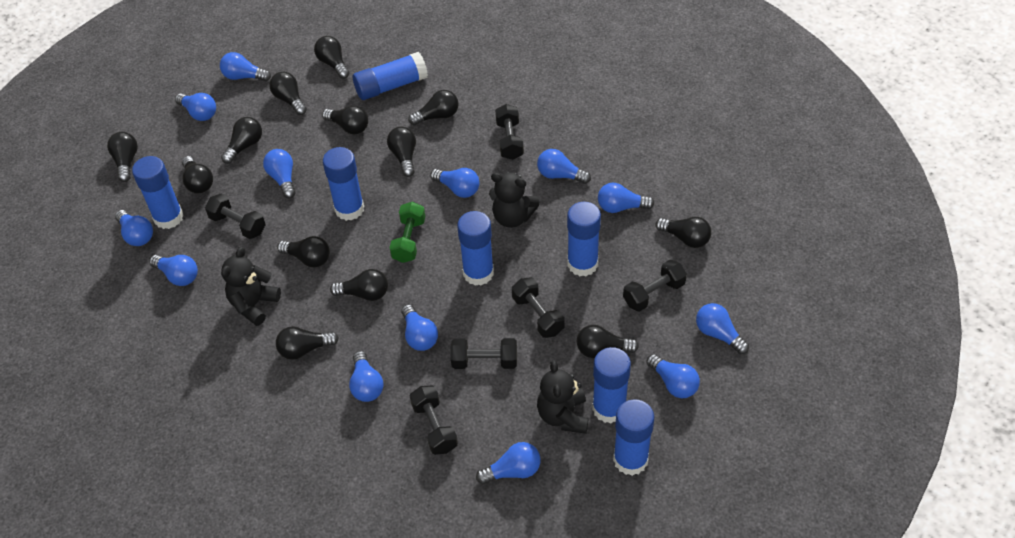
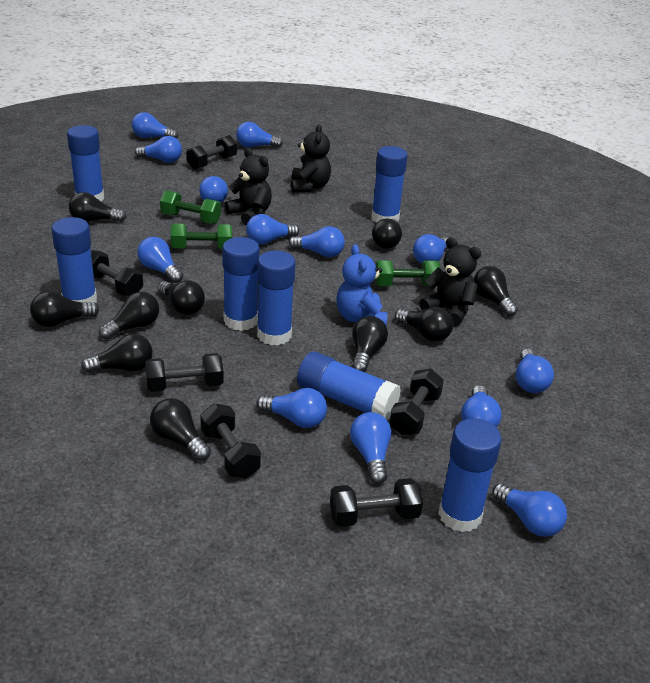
black light bulb: 13 -> 10
blue teddy bear: 0 -> 1
green dumbbell: 1 -> 3

